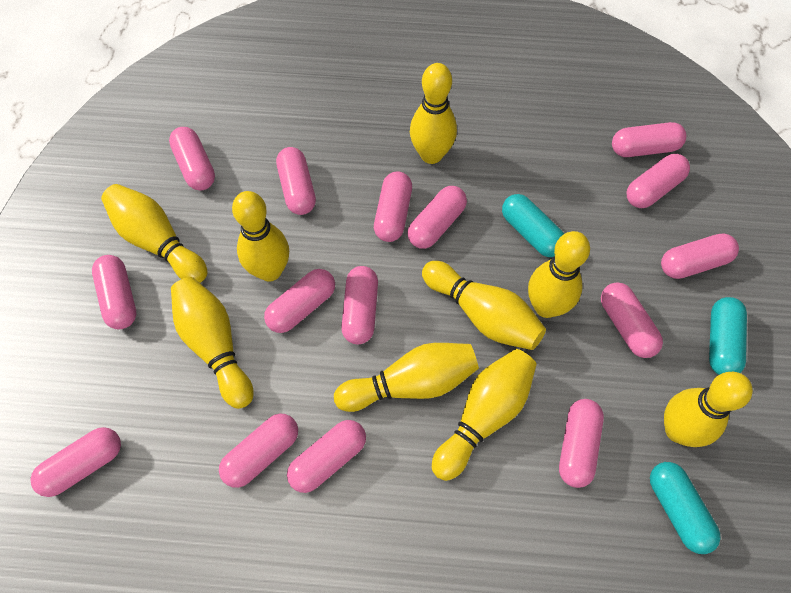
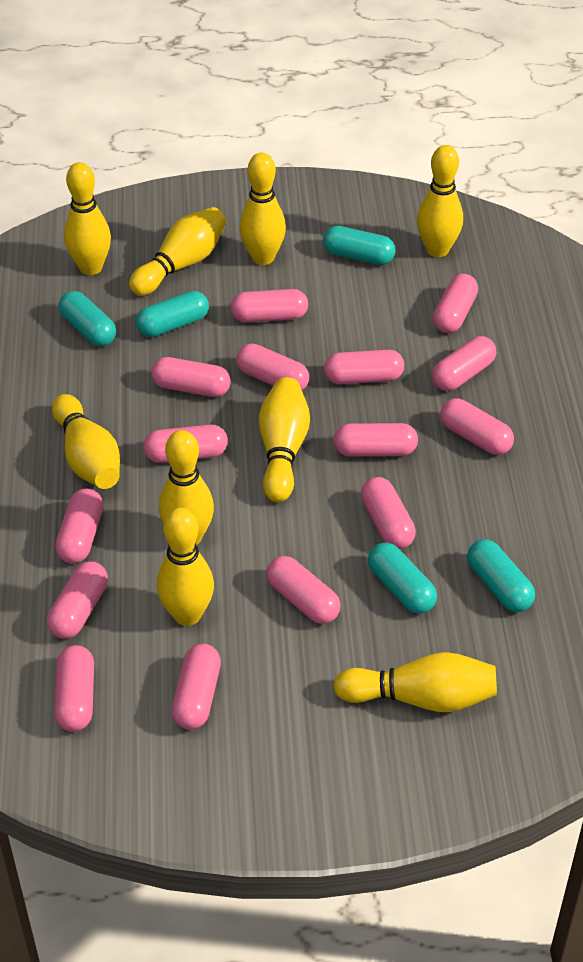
turquoise capsule: 3 -> 5

